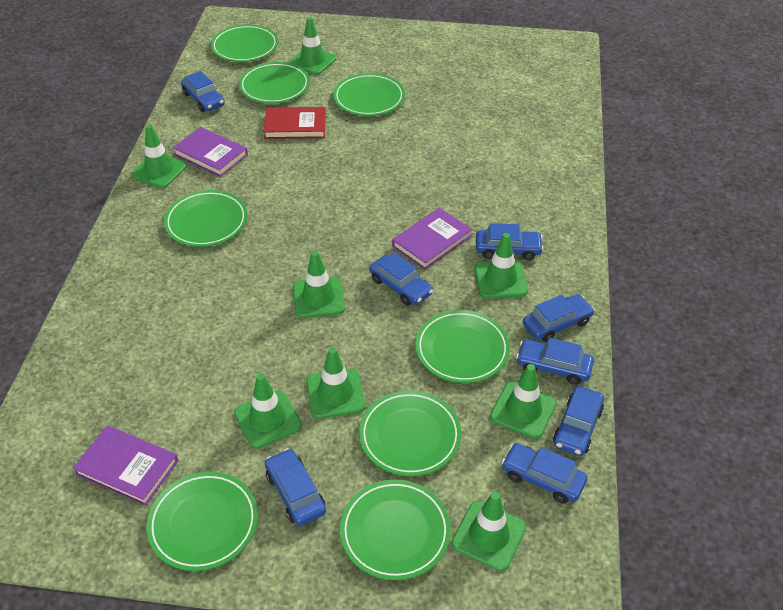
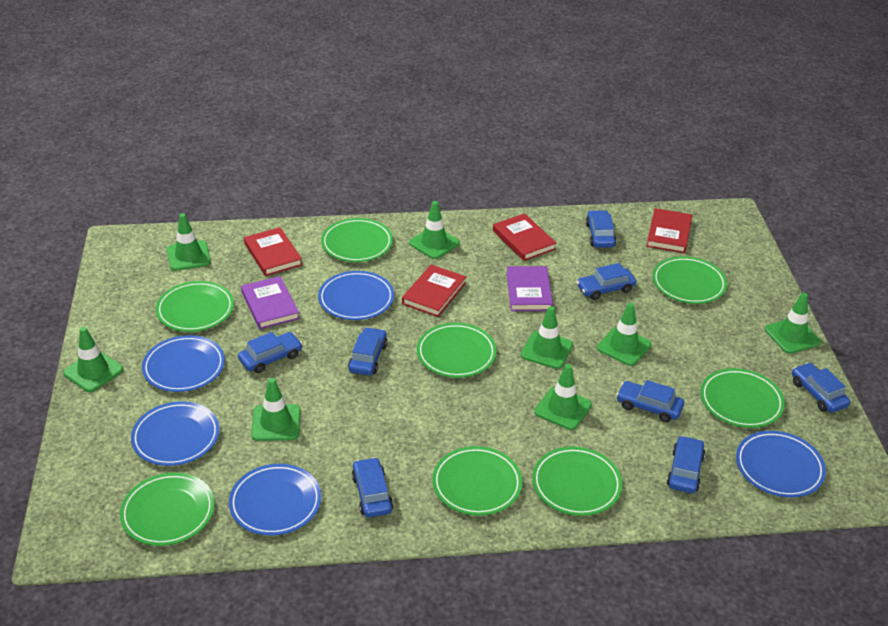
blue plate: 0 -> 5
purple book: 3 -> 2
red book: 1 -> 4

